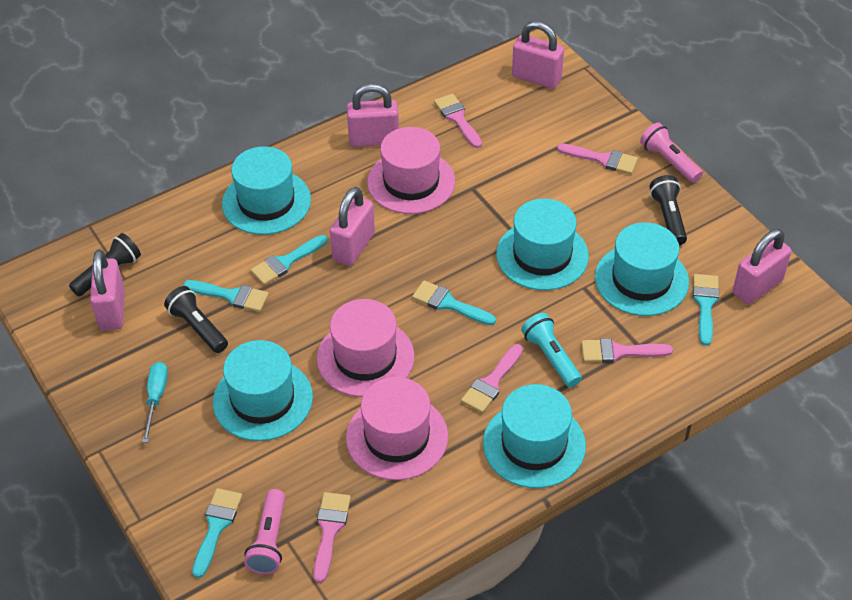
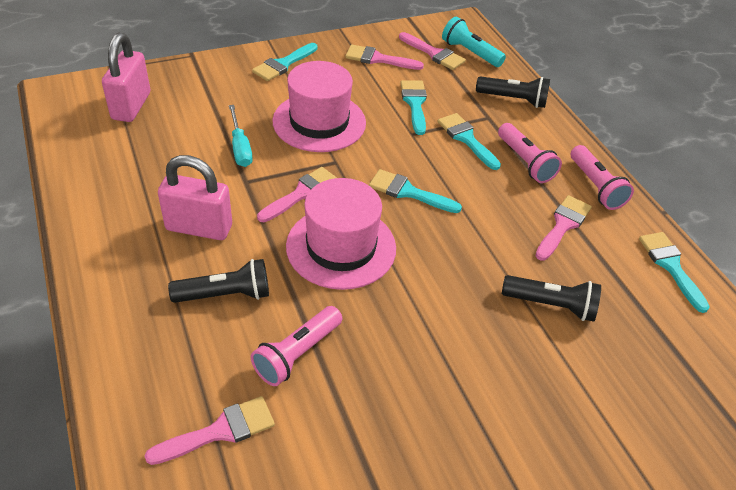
pink flashlight: 2 -> 3
pink hat: 3 -> 2
pink padlock: 5 -> 2
turquoise hat: 5 -> 0

